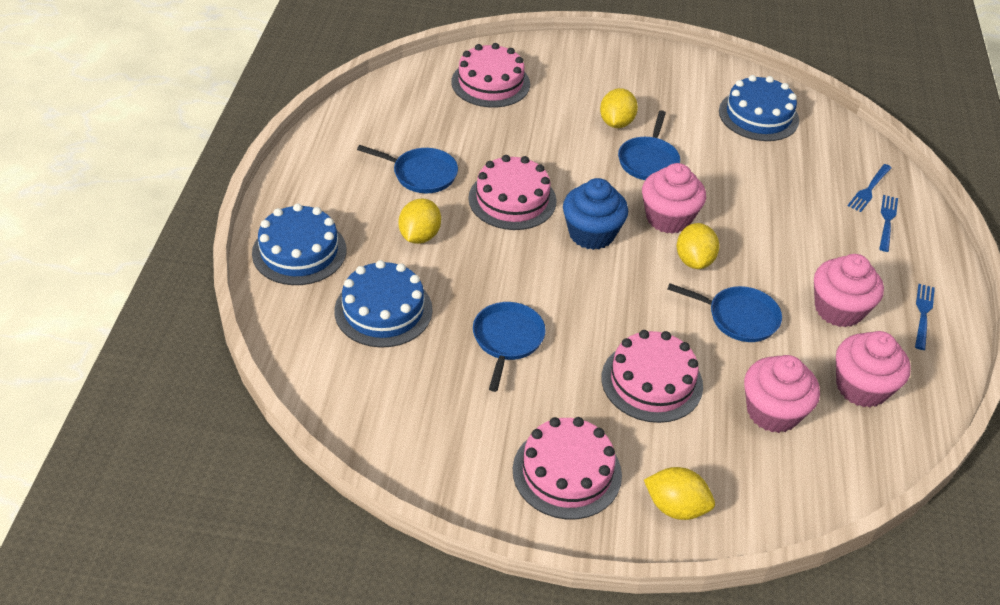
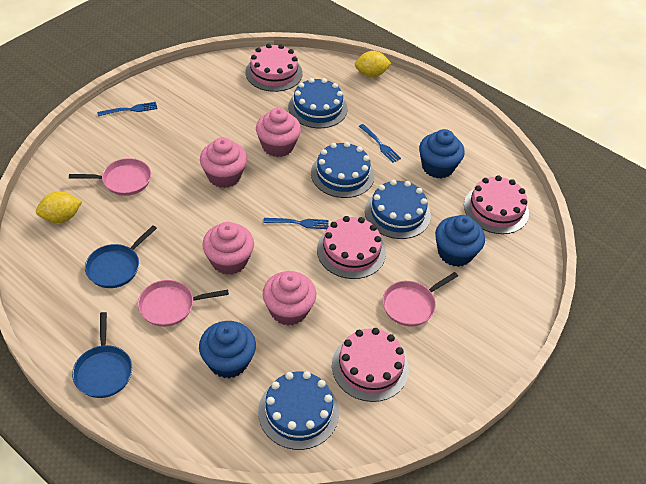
blue cake: 3 -> 4
blue cupcake: 1 -> 3
blue pan: 4 -> 2
pink pan: 0 -> 3
yellow lemon: 4 -> 2

